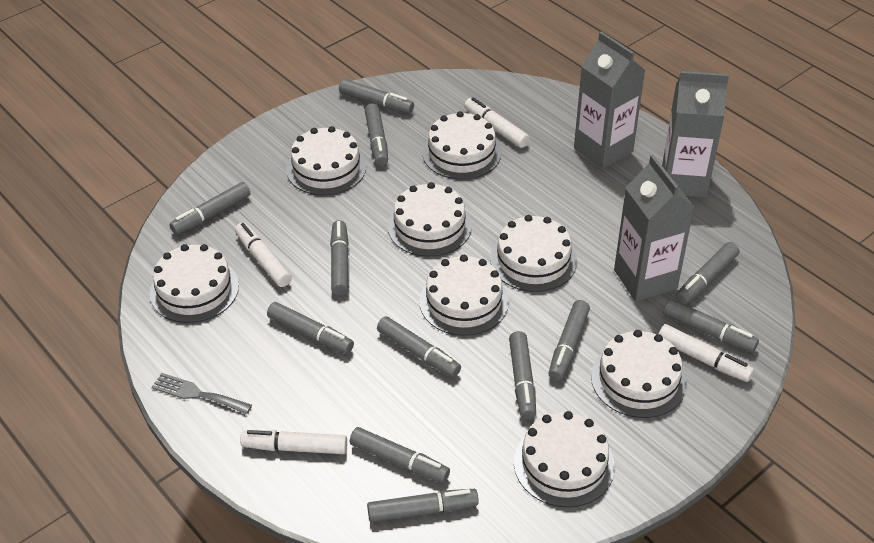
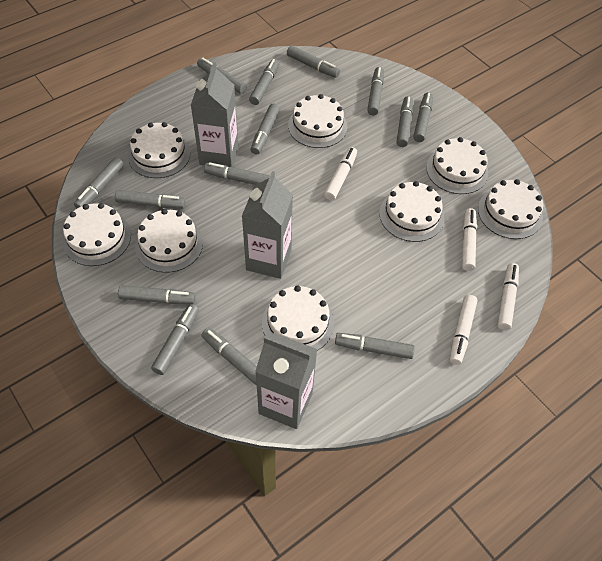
grey fork: 1 -> 0
grey marker: 12 -> 14

